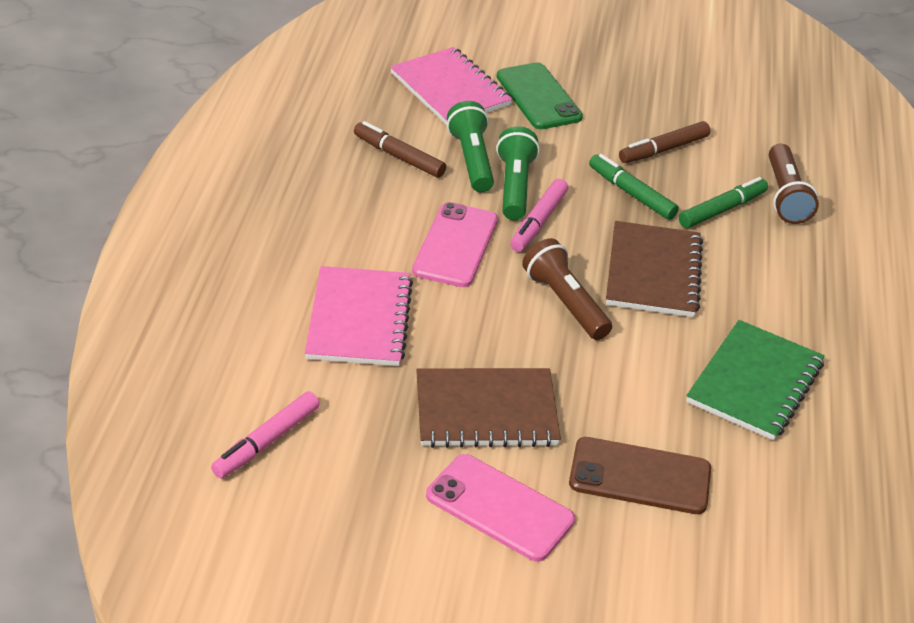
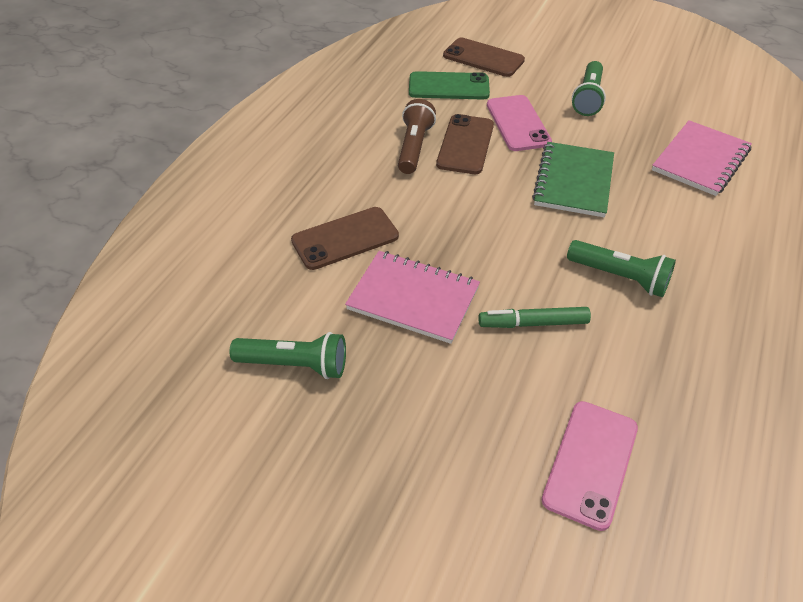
brown flashlight: 2 -> 1
brown marker: 2 -> 0
brown notebook: 2 -> 0
brown phone: 1 -> 3
green flashlight: 2 -> 3
green marker: 2 -> 1
pink marker: 2 -> 0

